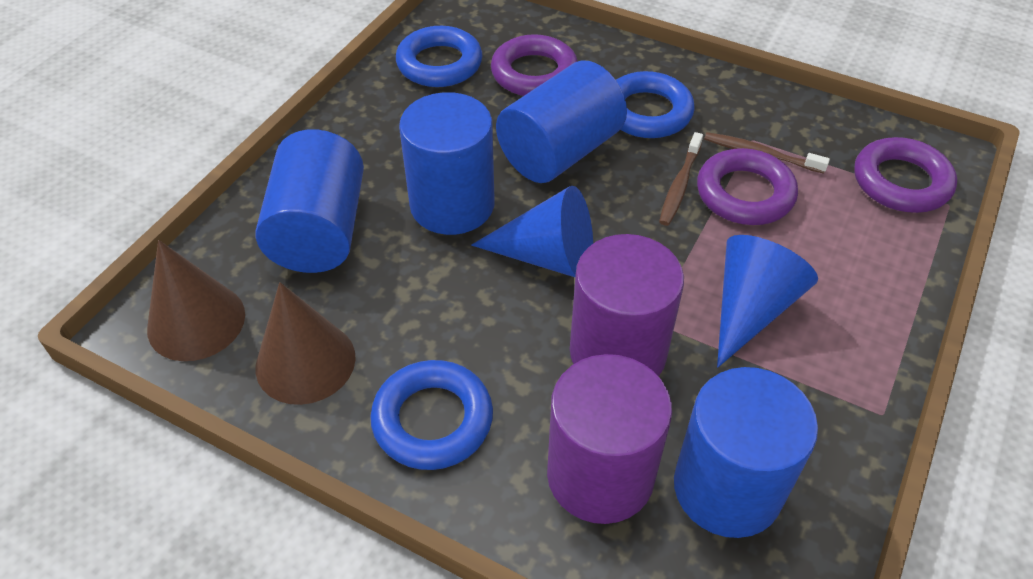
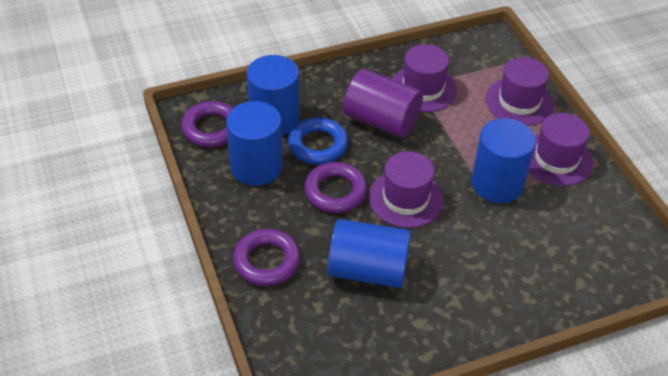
blue cone: 2 -> 0
blue ring: 3 -> 1
brown cone: 2 -> 0
brown toothbrush: 2 -> 0
purple cylinder: 2 -> 1
purple hat: 0 -> 4

